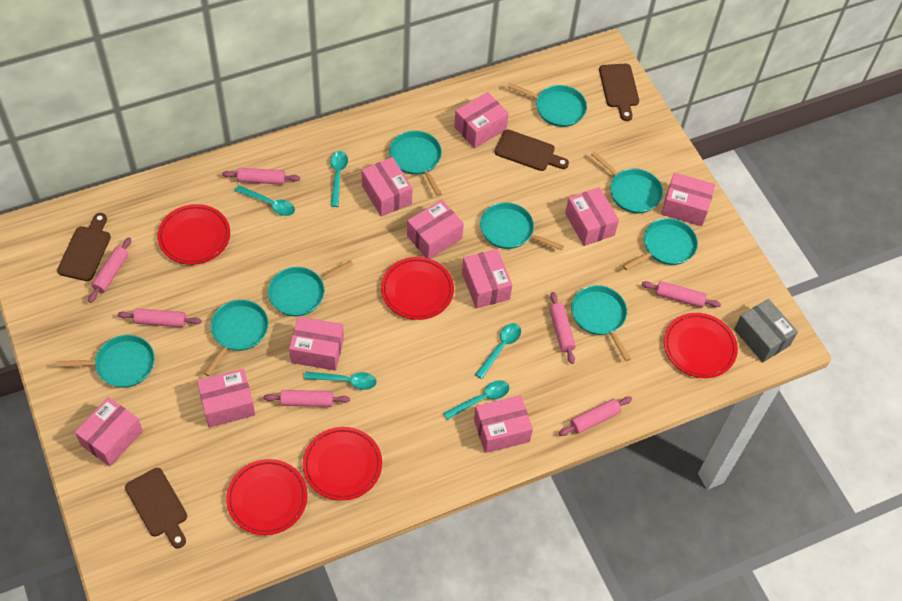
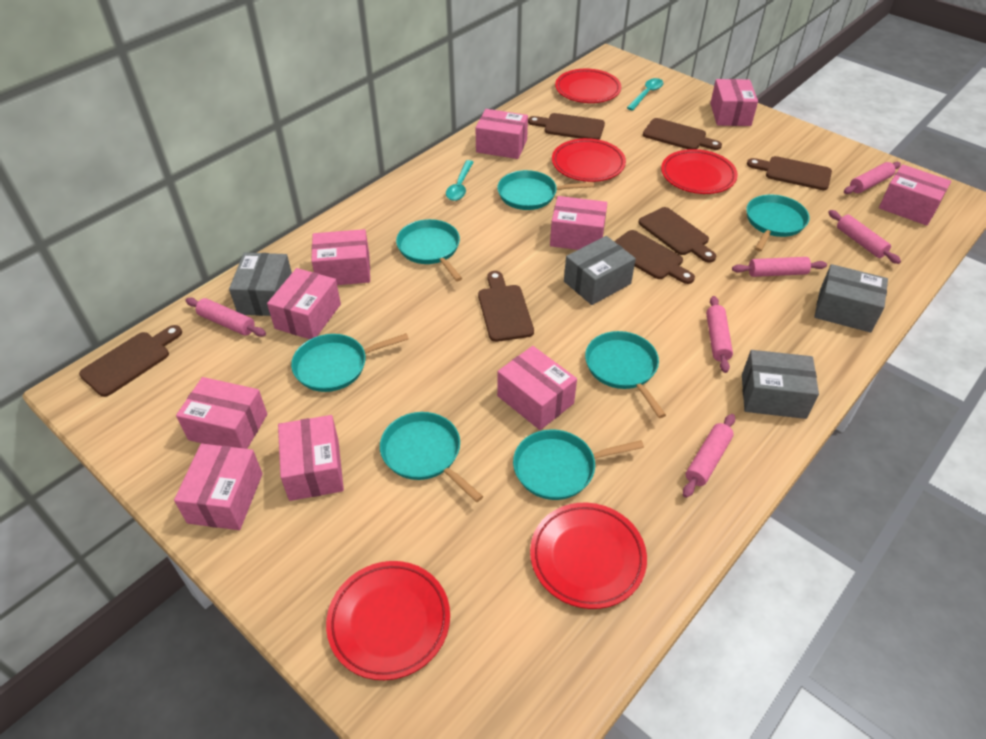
brown cutting board: 4 -> 7
grey box: 1 -> 4
pink rolling pin: 7 -> 6
turquoise pan: 9 -> 7
turquoise spoon: 5 -> 2

